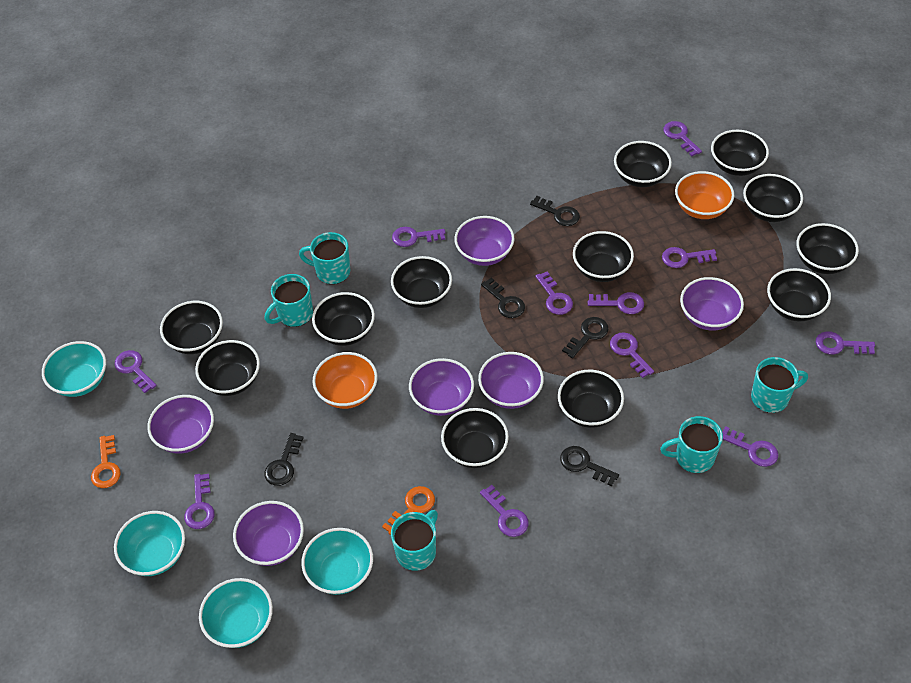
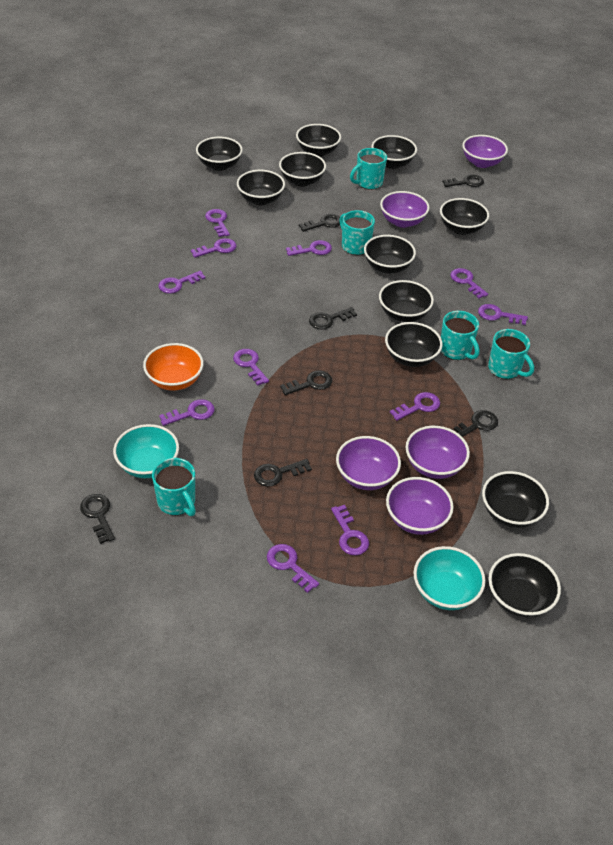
black bowl: 12 -> 11
black key: 5 -> 7
orange bowl: 2 -> 1
orange key: 2 -> 0
purple bowl: 6 -> 5
turquoise bowl: 4 -> 2

